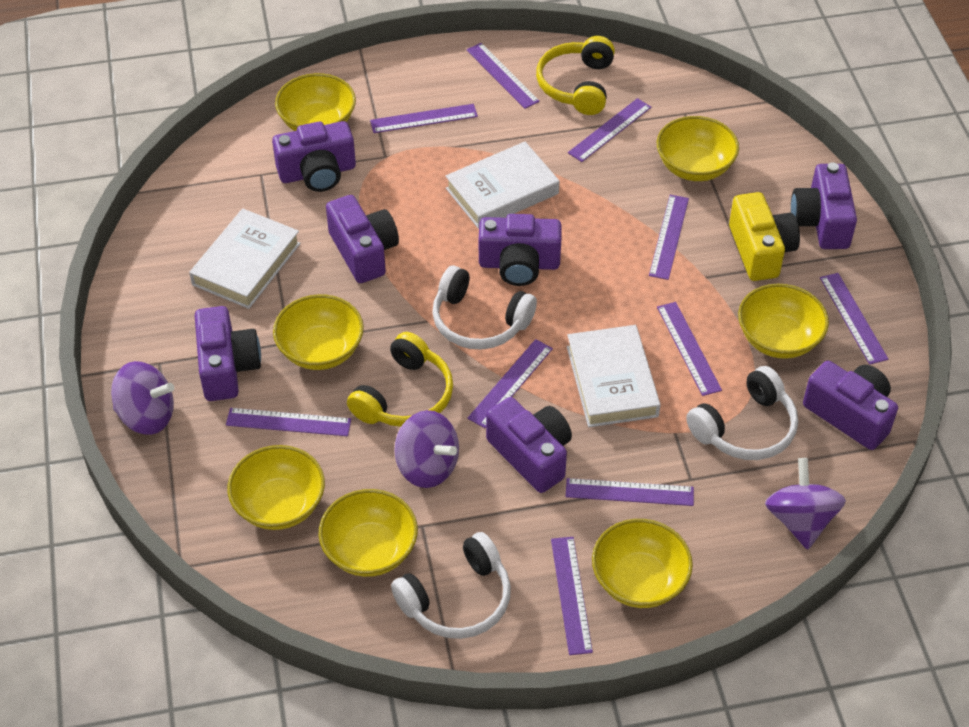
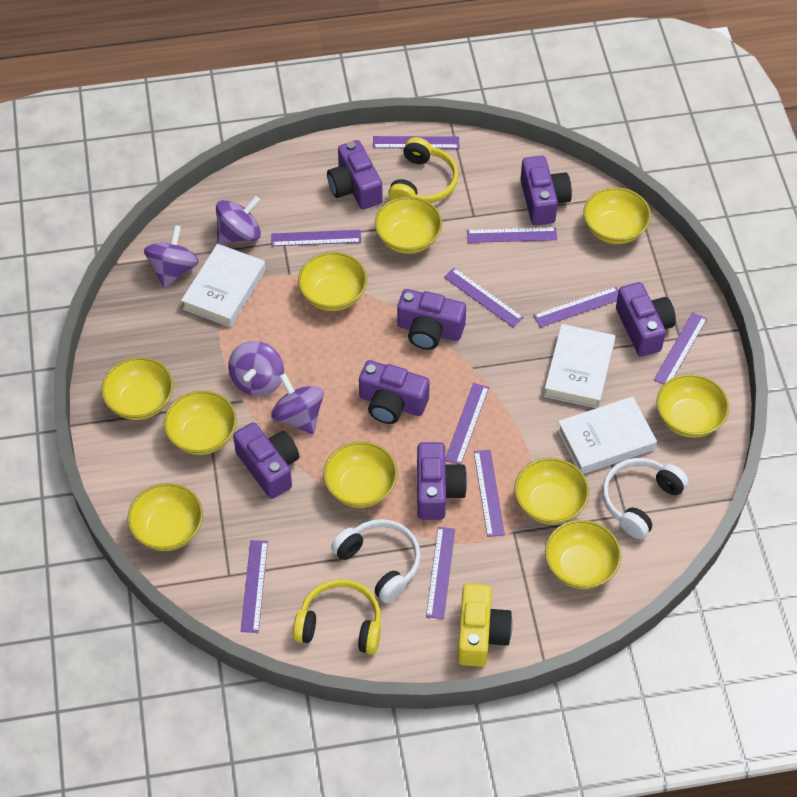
purple spinning top: 3 -> 4
white headphones: 3 -> 2
yellow bowl: 7 -> 10

